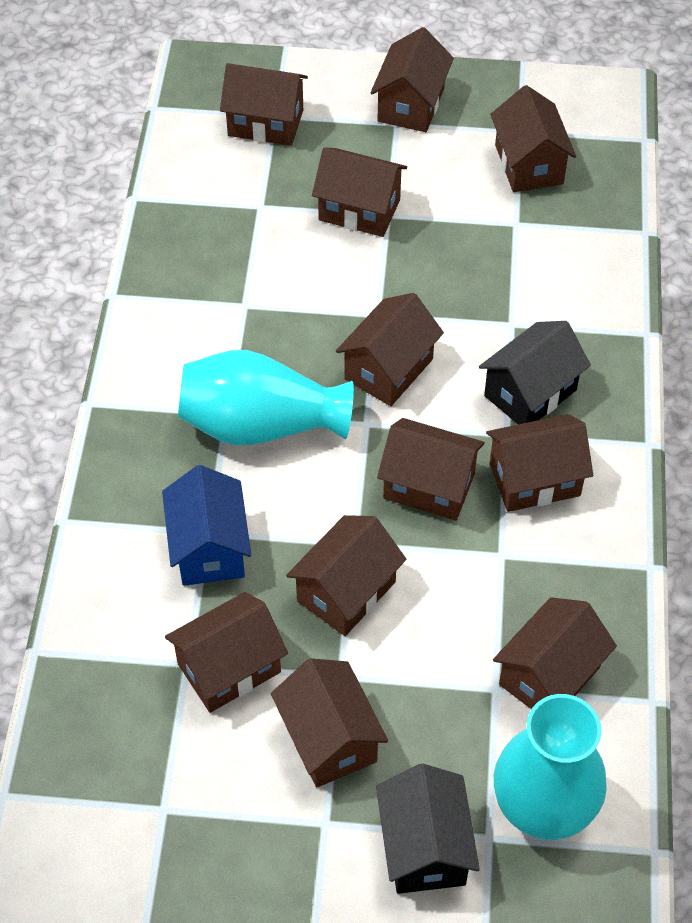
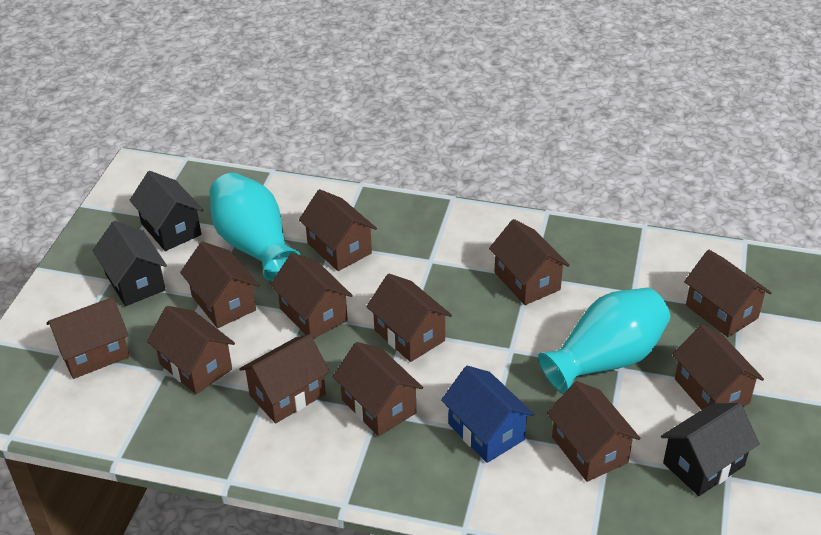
black house: 2 -> 3
brown house: 11 -> 12

